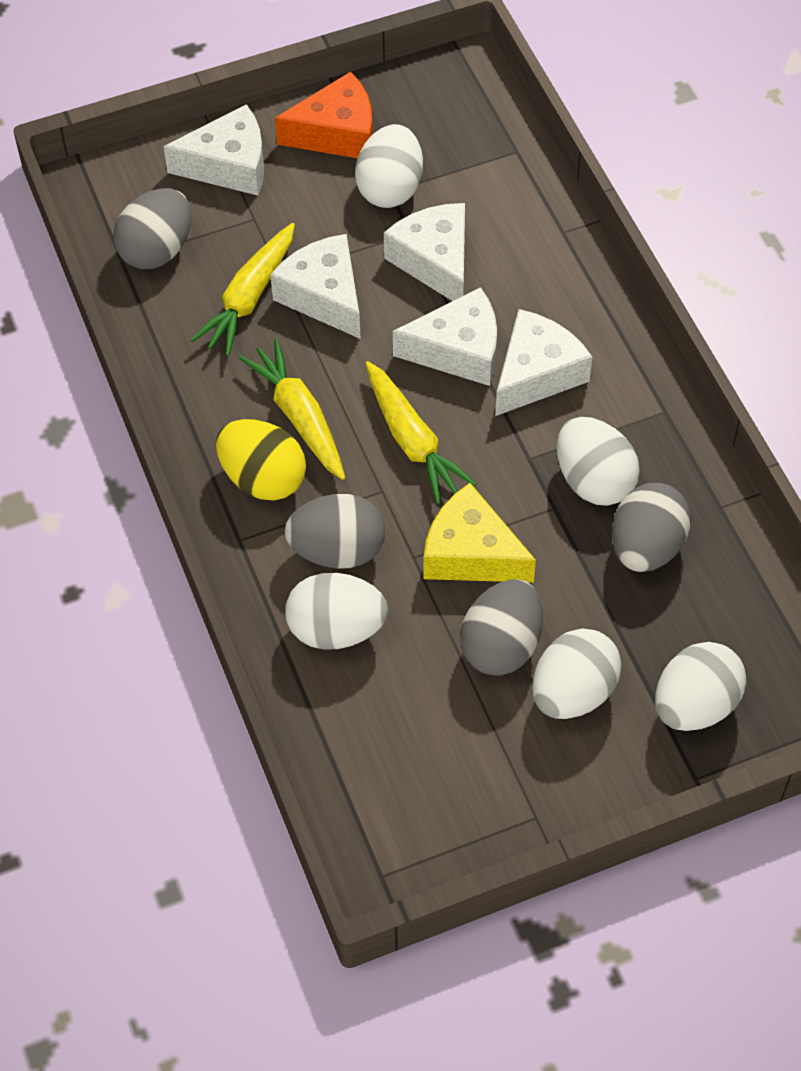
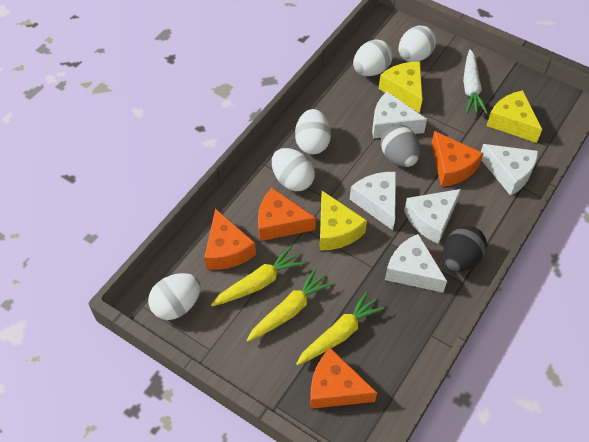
black egg: 0 -> 1
grey egg: 4 -> 1
orange cheese: 1 -> 4
white carrot: 0 -> 1
yellow cheese: 1 -> 3
yellow egg: 1 -> 0

